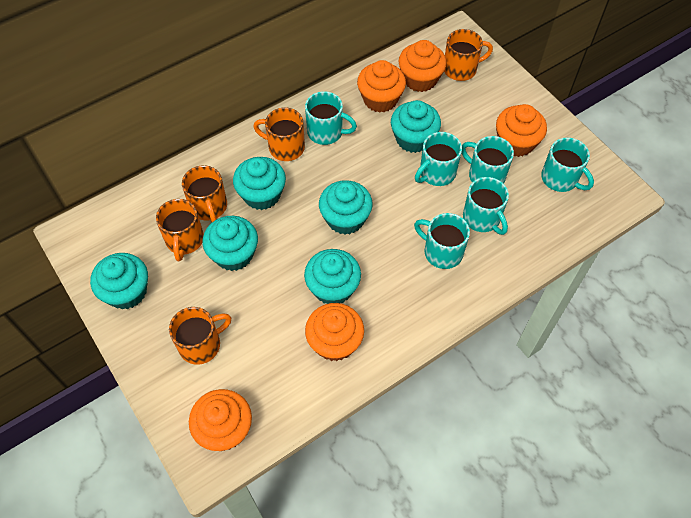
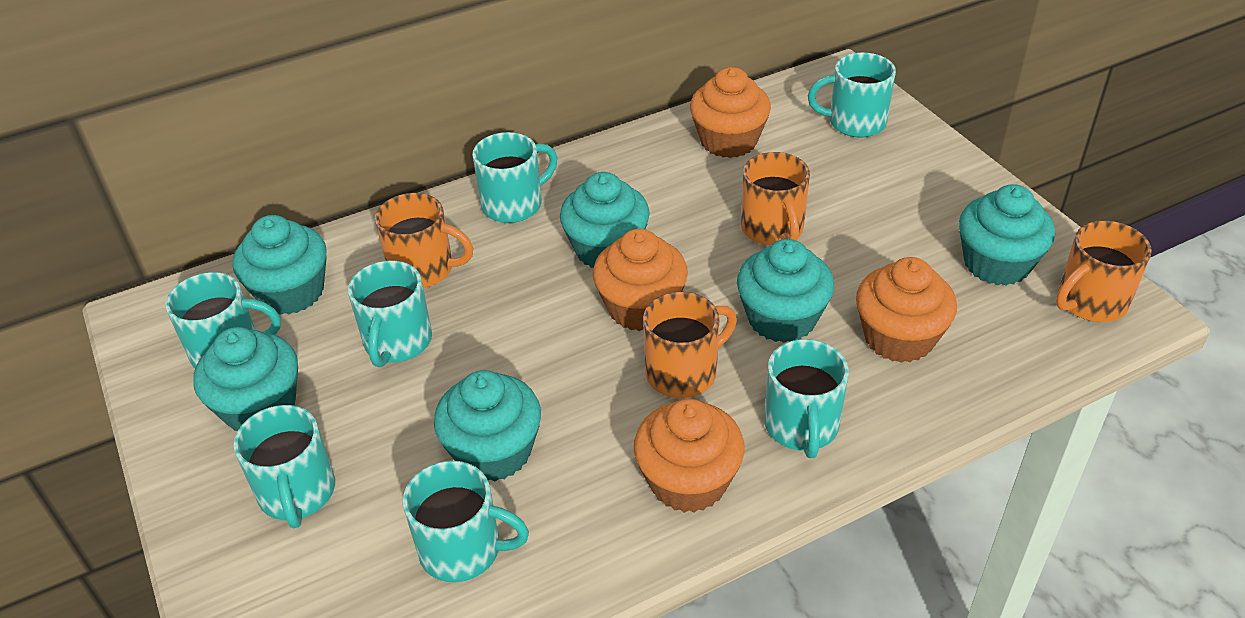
orange cupcake: 5 -> 4
orange mug: 5 -> 4
turquoise mug: 6 -> 7

